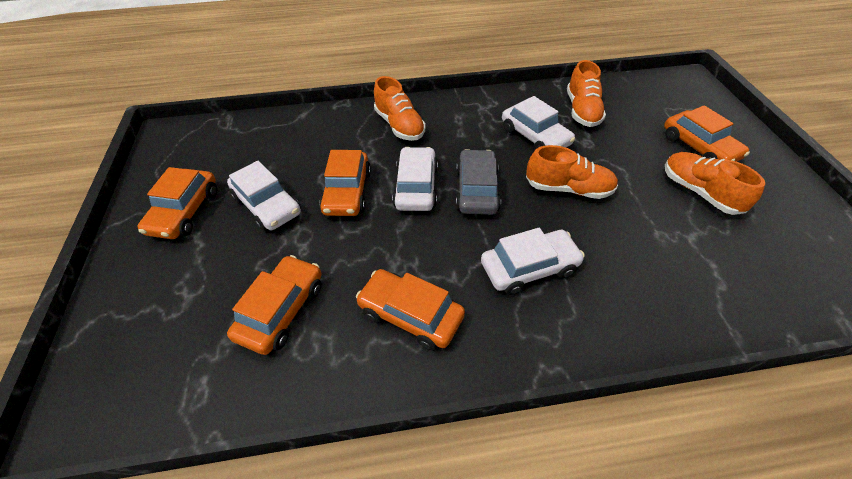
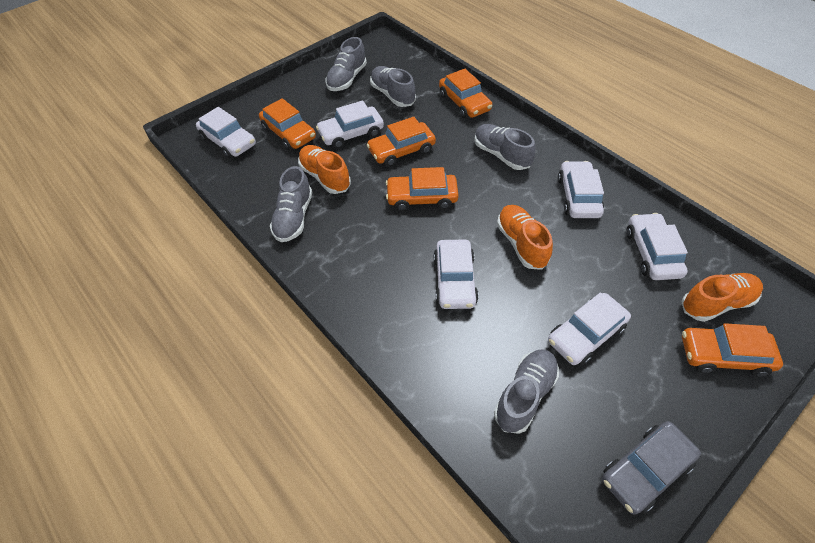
grey shoe: 0 -> 5
orange shoe: 4 -> 3
white car: 4 -> 6

